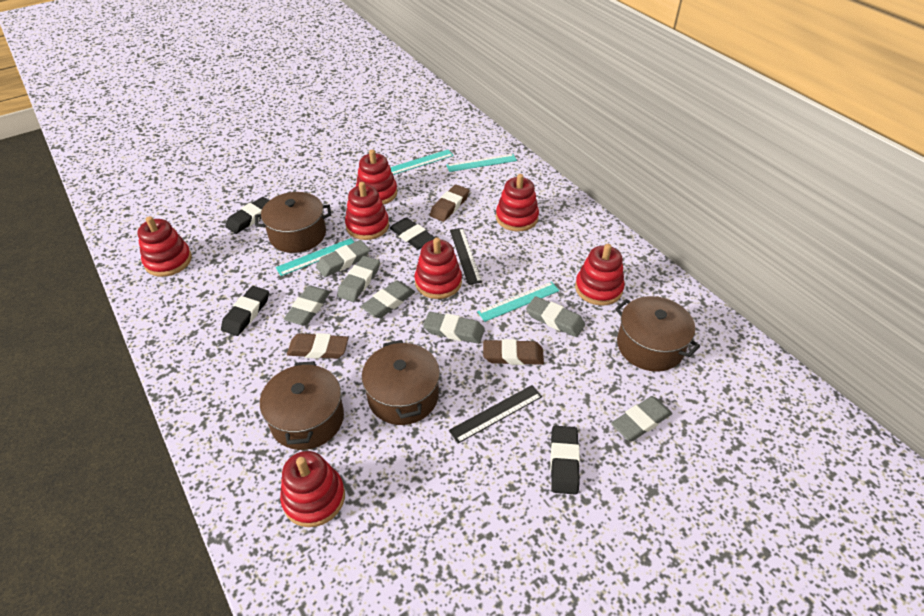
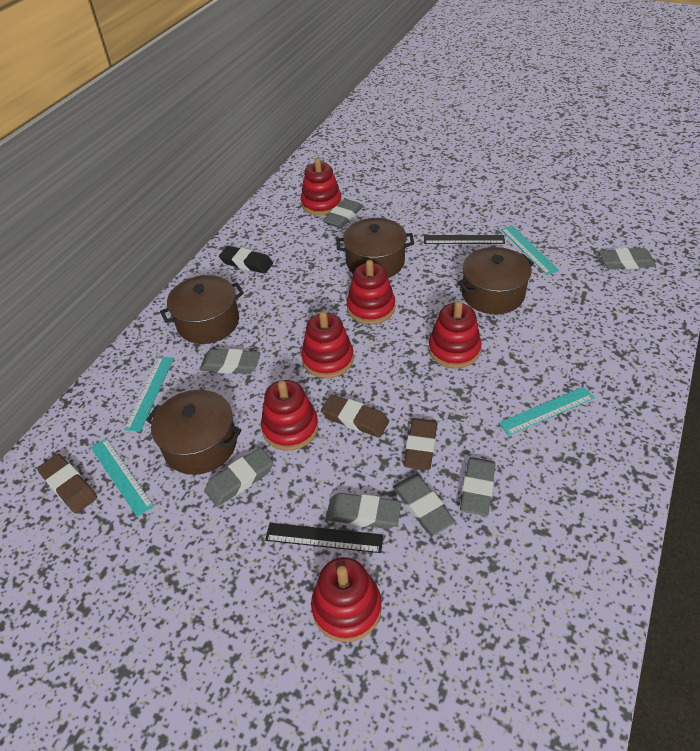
black eraser: 4 -> 1
red stacking toy: 7 -> 6

